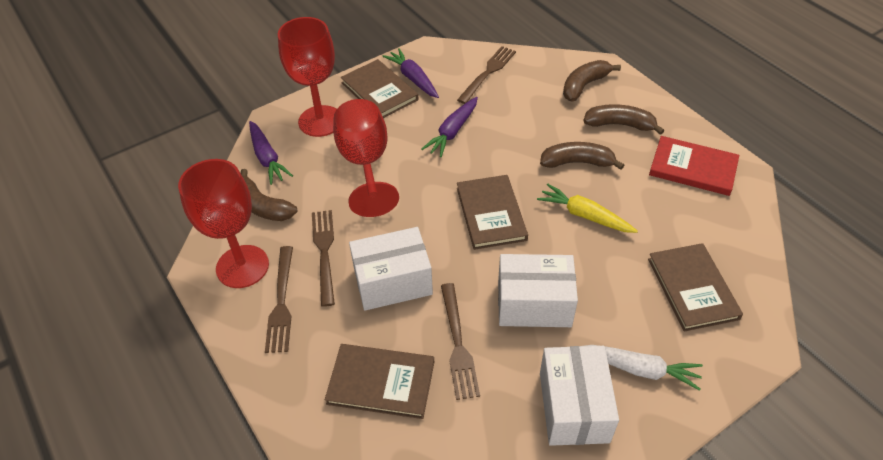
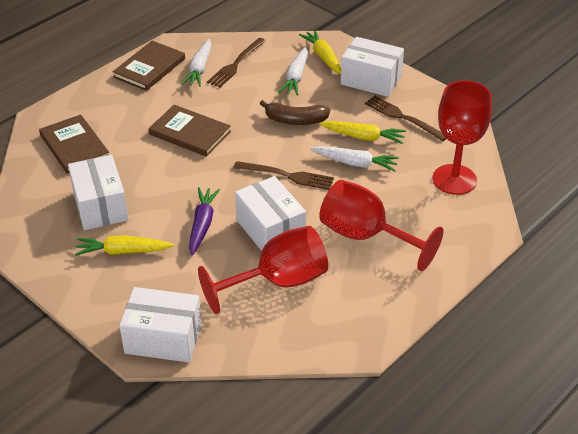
brown banana: 4 -> 1
brown book: 4 -> 3
brown fork: 4 -> 3
purple carrot: 3 -> 1
red book: 1 -> 0
white box: 3 -> 4
white carrot: 1 -> 3
yellow carrot: 1 -> 3

